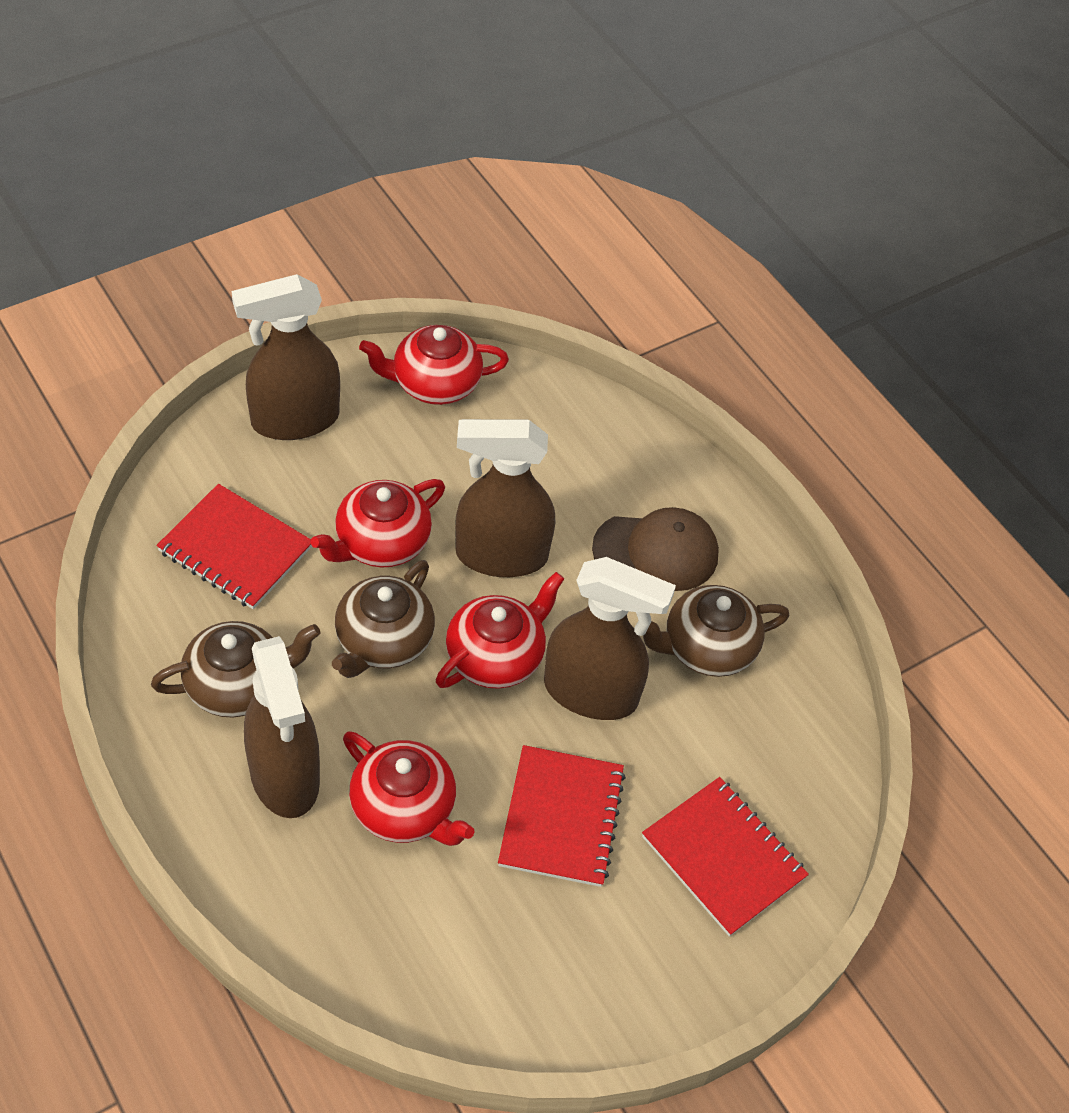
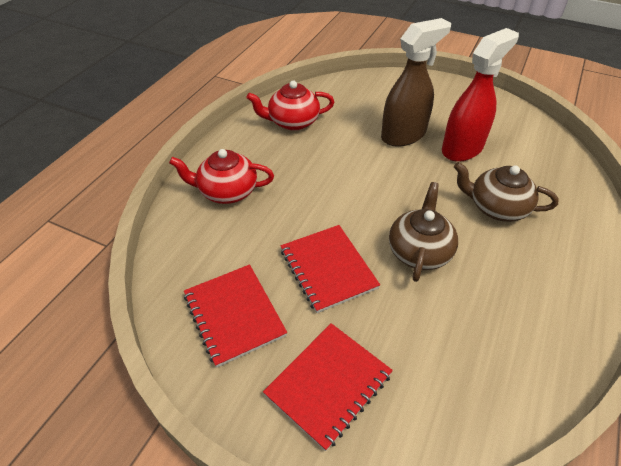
brown cap: 1 -> 0
brown spray bottle: 4 -> 1
brown teapot: 3 -> 2
red spray bottle: 0 -> 1
red teapot: 4 -> 2

